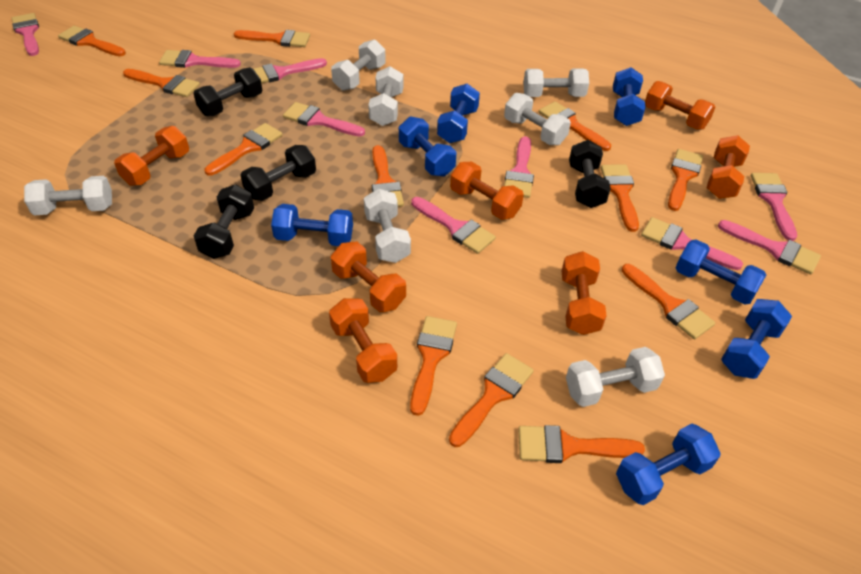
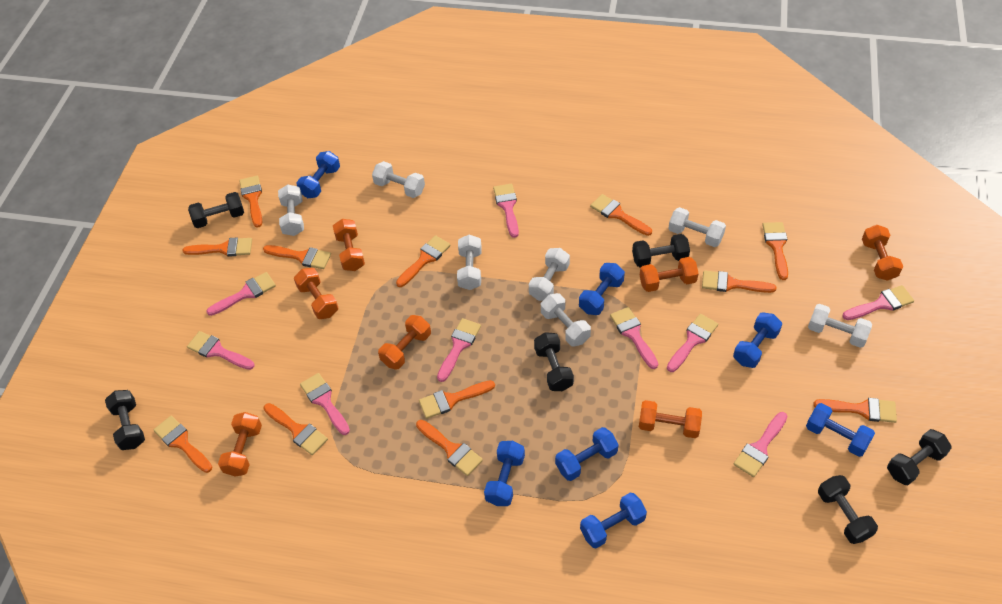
black dumbbell: 4 -> 6

